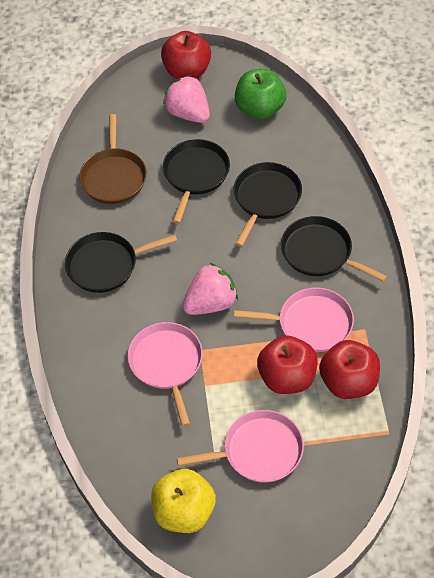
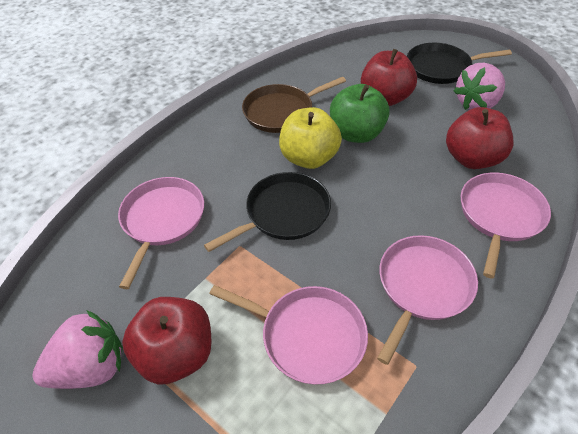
black pan: 4 -> 2
pink pan: 3 -> 4

